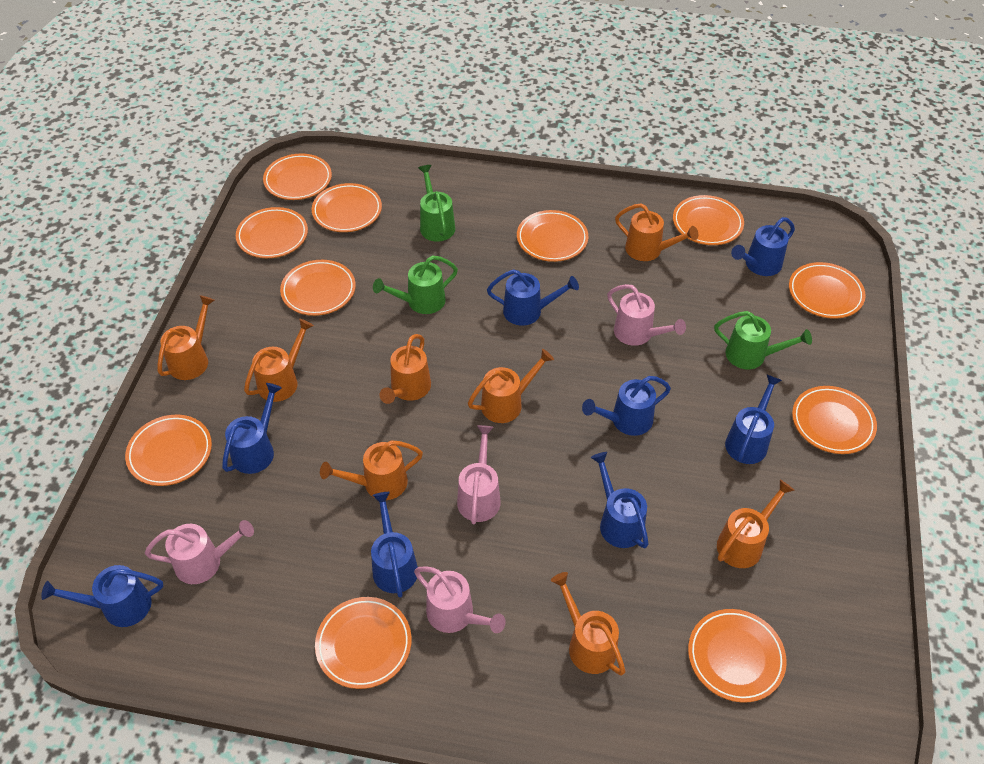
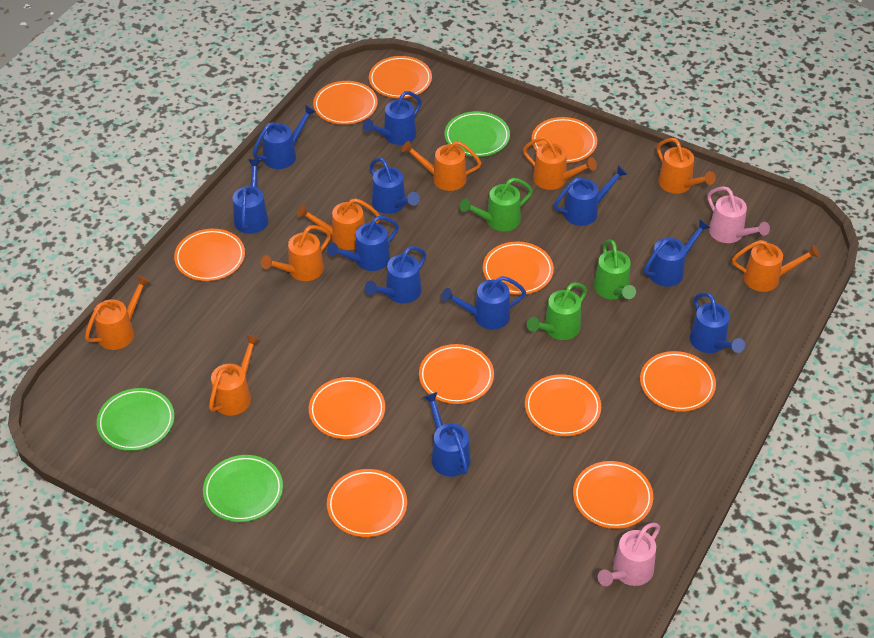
blue watering can: 8 -> 11
green plate: 0 -> 3
pink watering can: 4 -> 2

